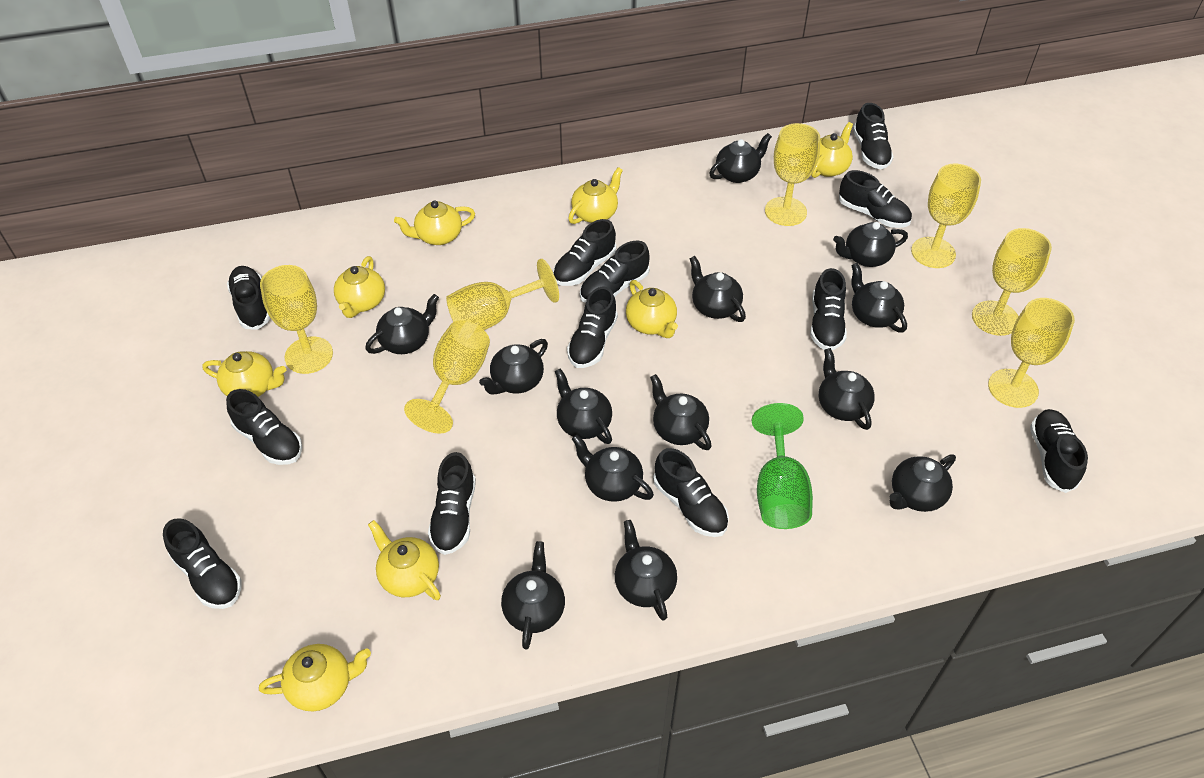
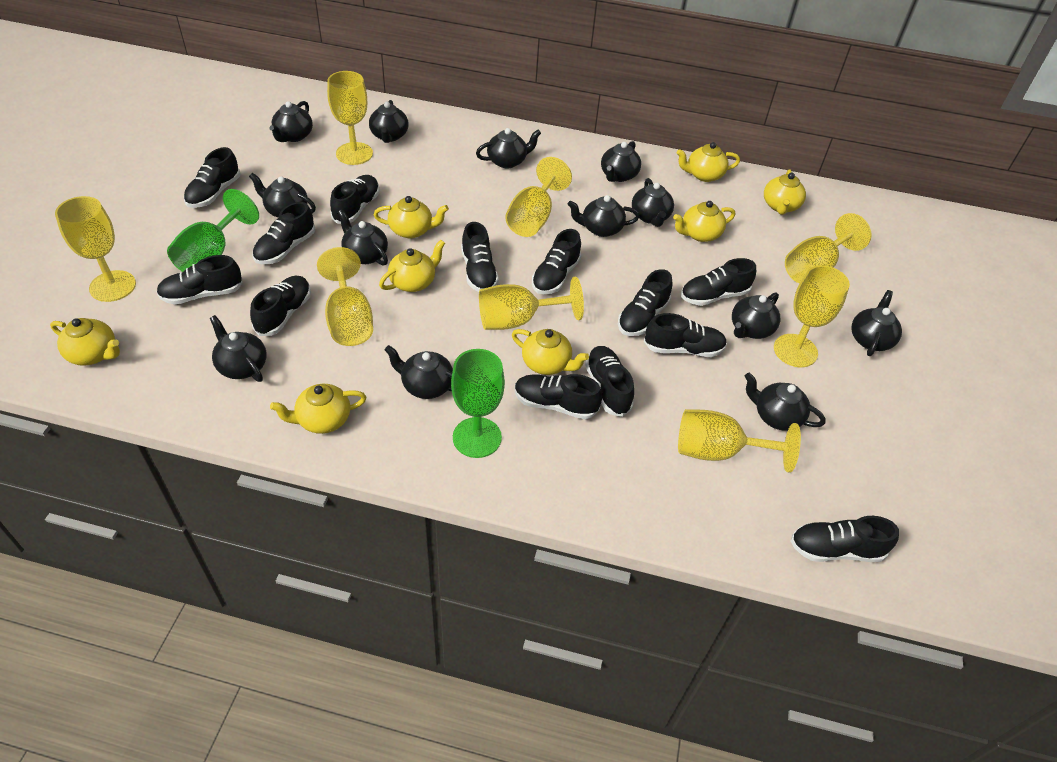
black shoe: 12 -> 13
green goblet: 1 -> 2
yellow goblet: 7 -> 8

